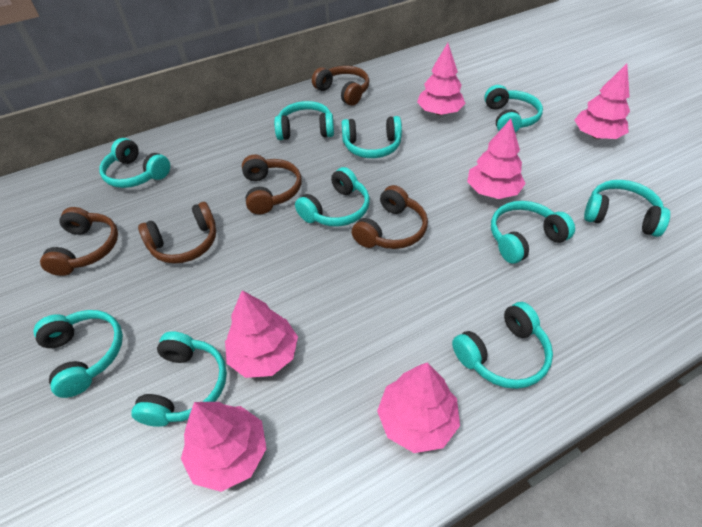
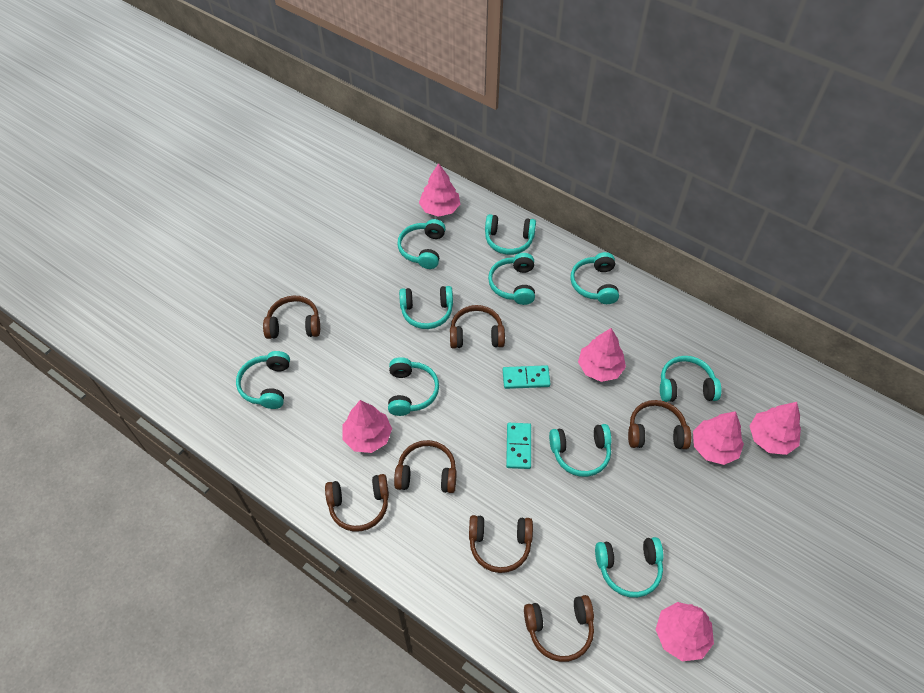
brown headphones: 5 -> 7
turquoise domino: 0 -> 2

